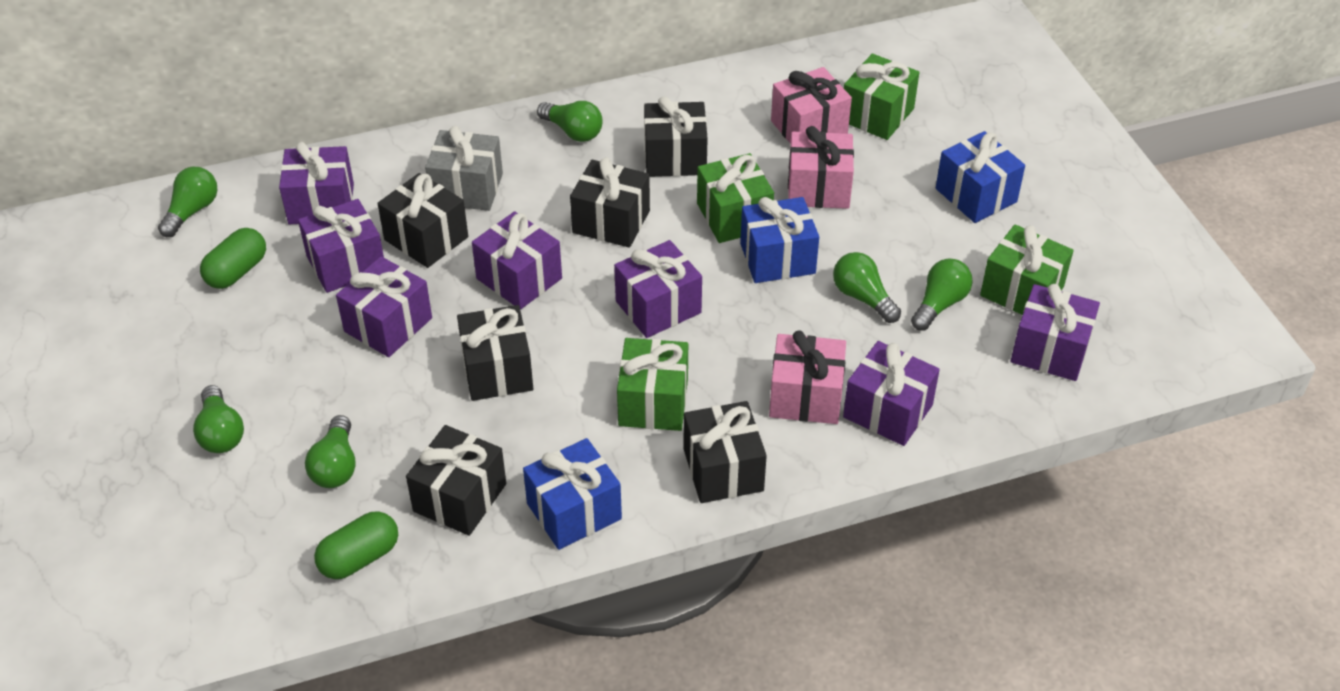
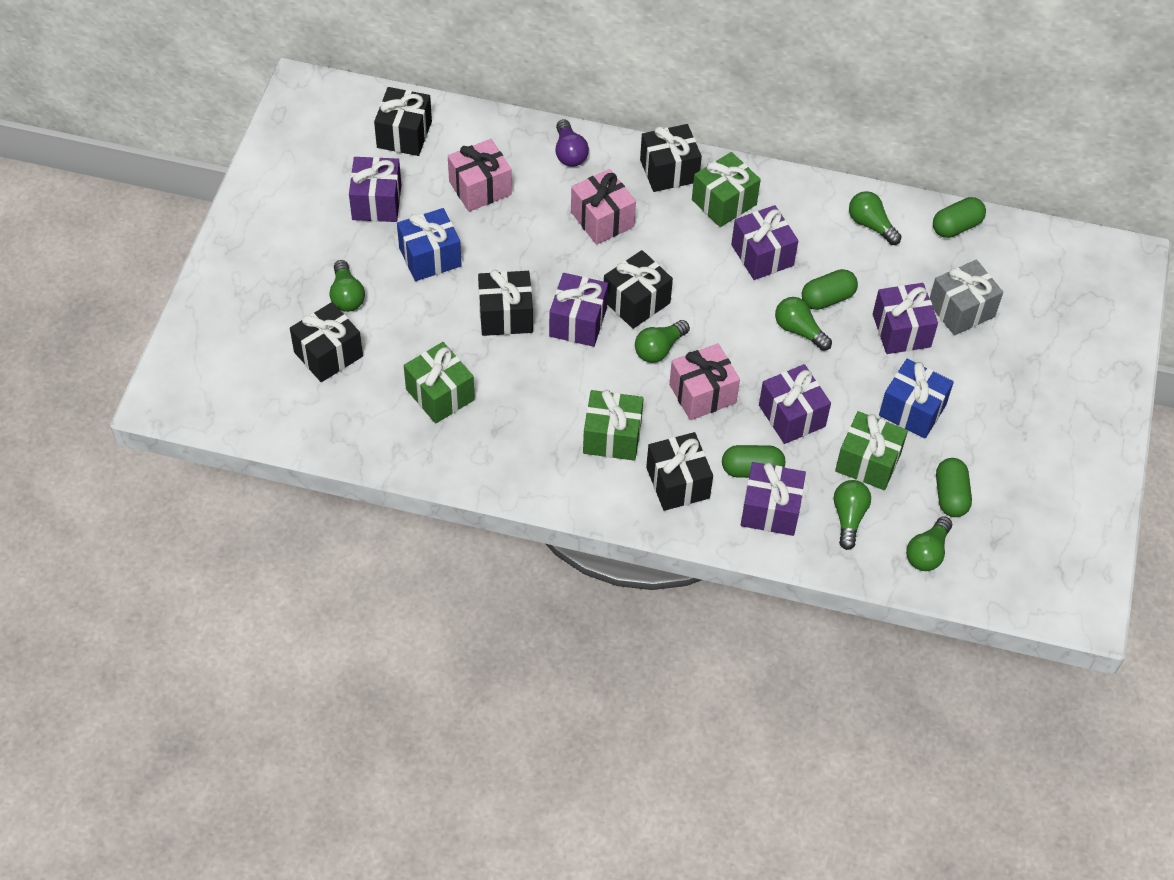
blue gift: 3 -> 2
green capsule: 2 -> 4
purple gift: 7 -> 6
purple light bulb: 0 -> 1

